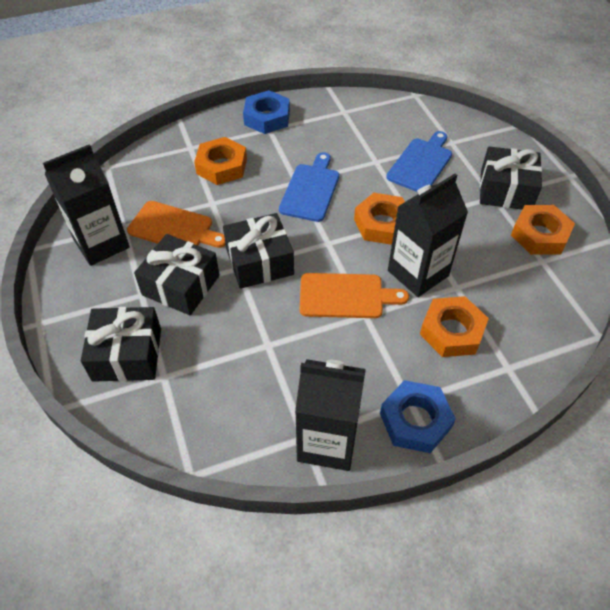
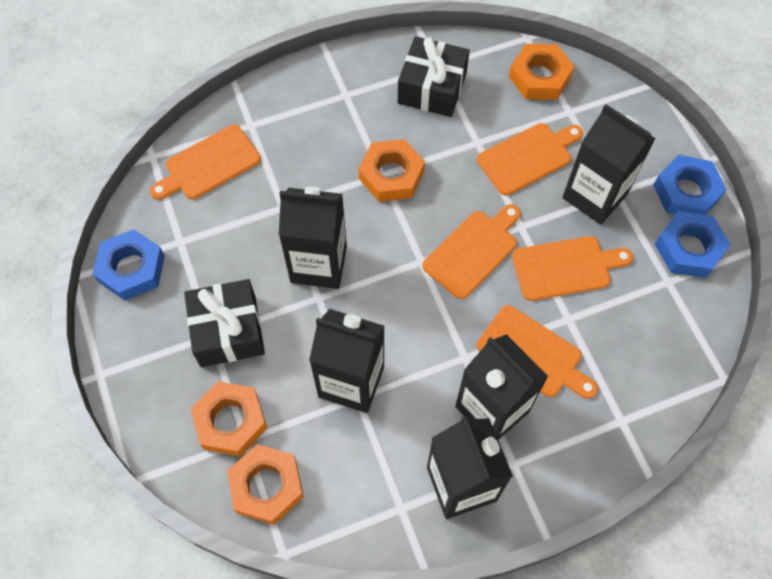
black carton: 3 -> 5
black gift: 4 -> 2
blue cutting board: 2 -> 0
blue nut: 2 -> 3
orange cutting board: 2 -> 5

